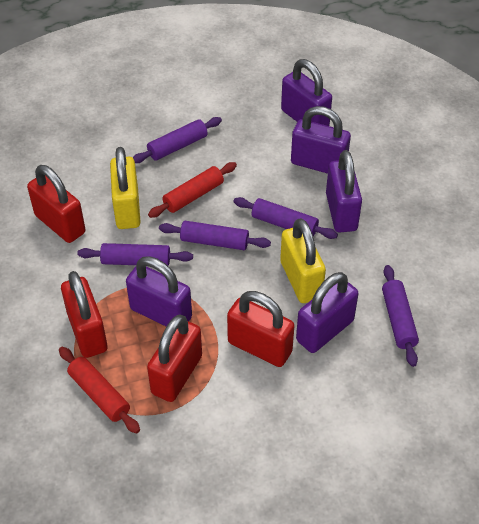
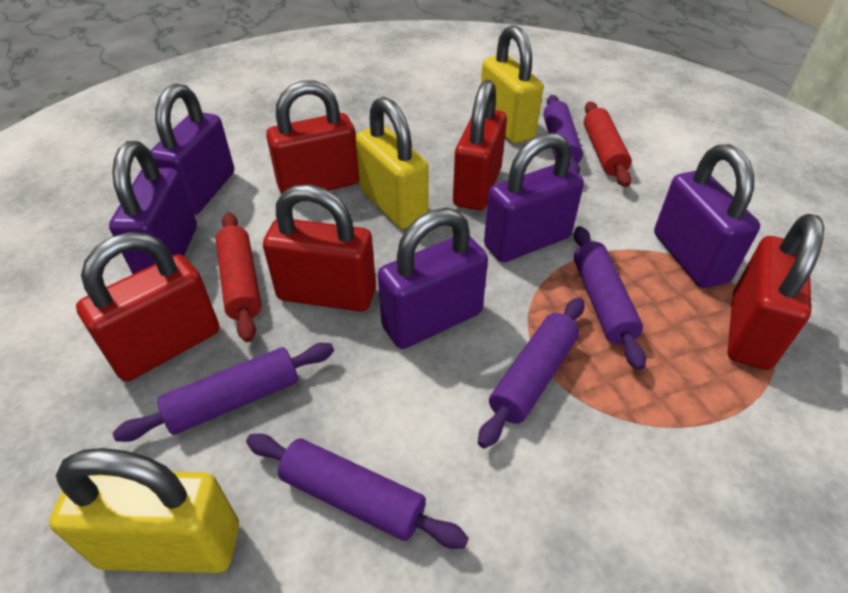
red padlock: 4 -> 5
yellow padlock: 2 -> 3

